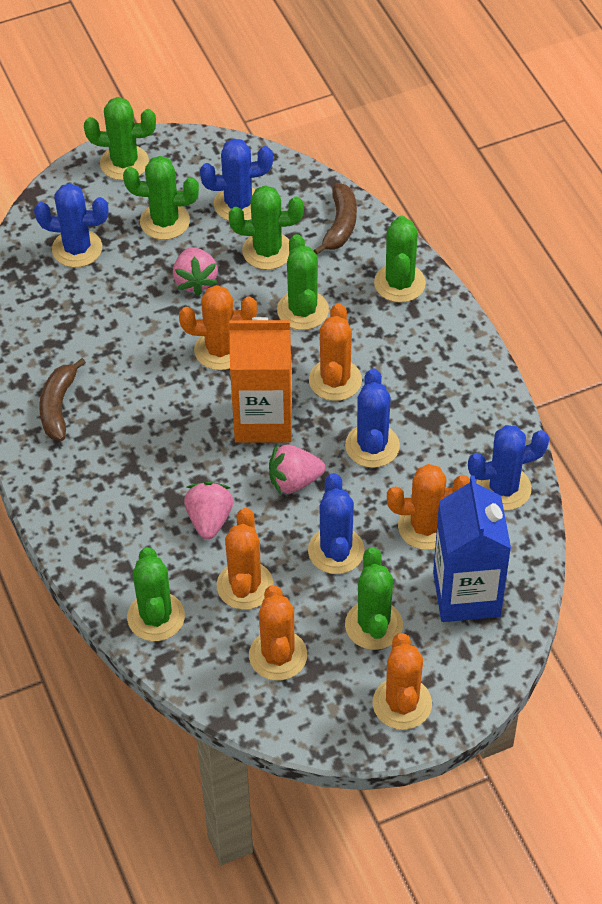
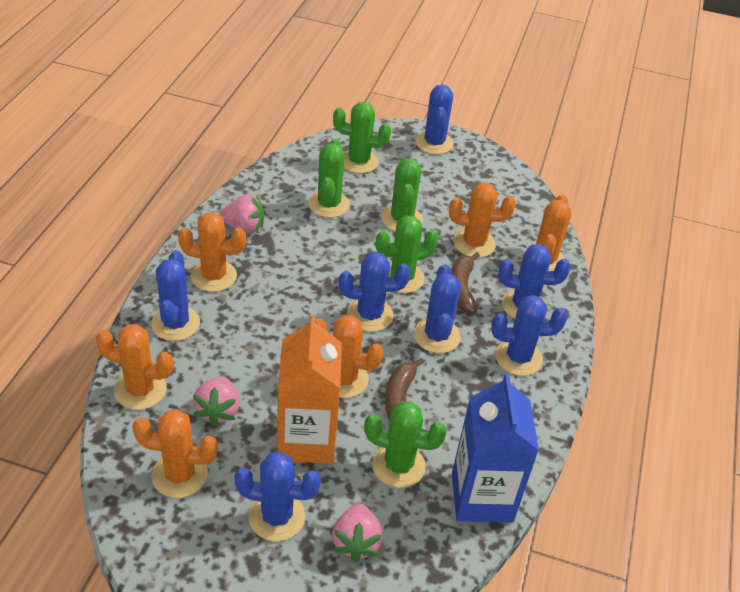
blue cactus: 5 -> 7
green cactus: 7 -> 5

